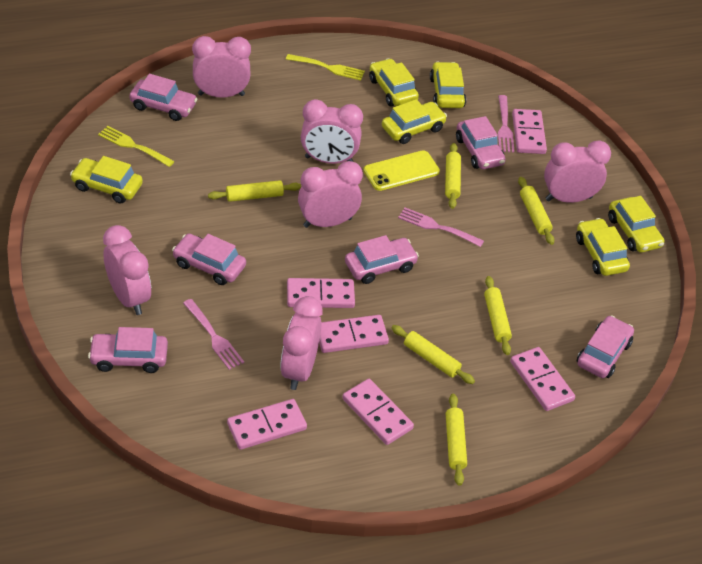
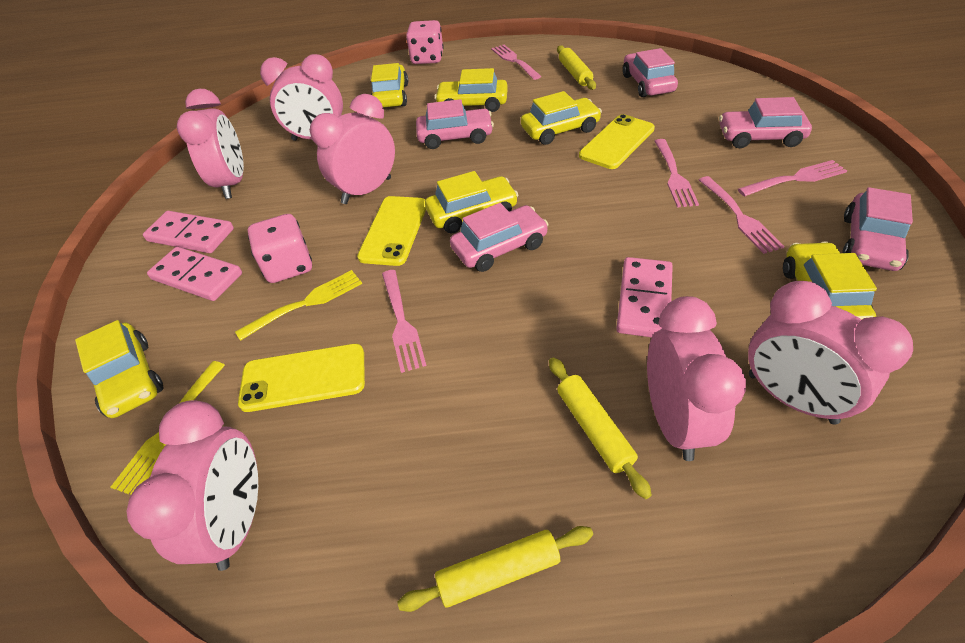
pink car: 6 -> 5
pink dice: 0 -> 2
pink domino: 6 -> 3
pink fork: 3 -> 5
yellow phone: 1 -> 3
yellow rolling pin: 6 -> 3

